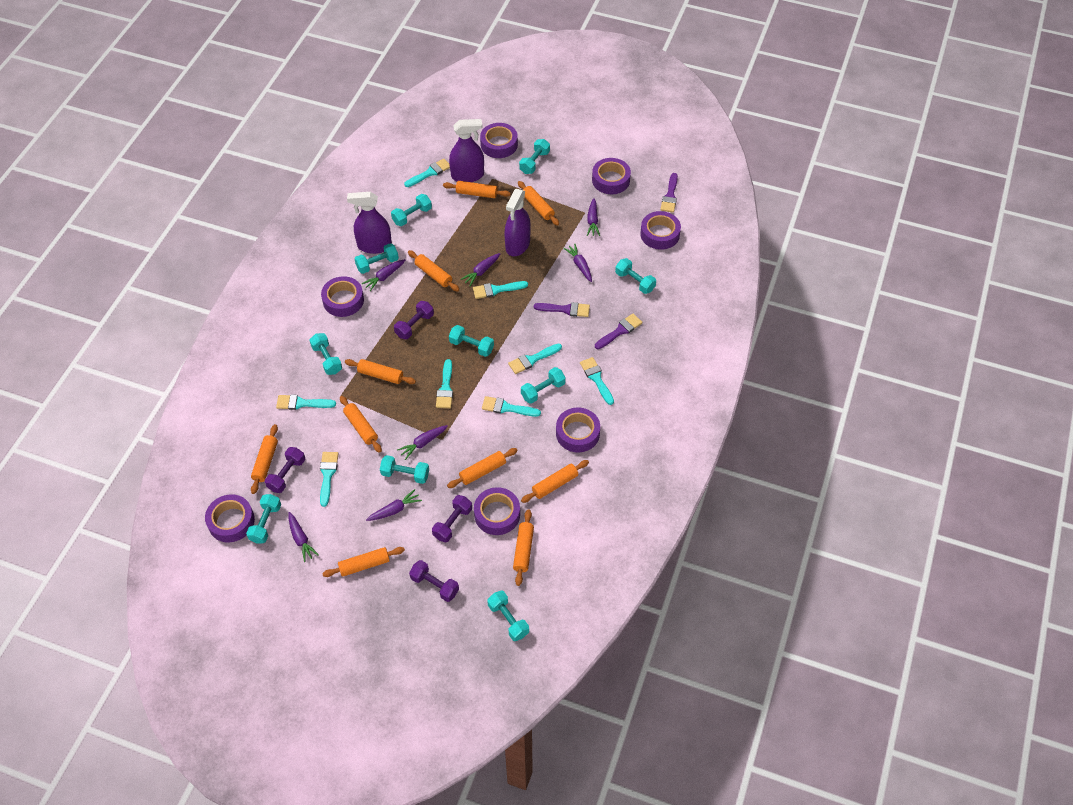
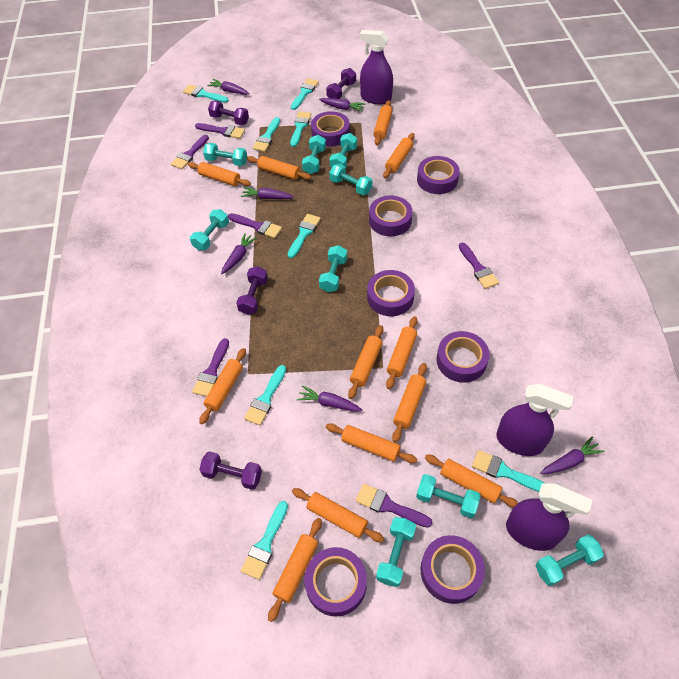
orange rolling pin: 10 -> 12
purple brush: 3 -> 6
purple carrot: 7 -> 6
turquoise dumbbell: 10 -> 9

